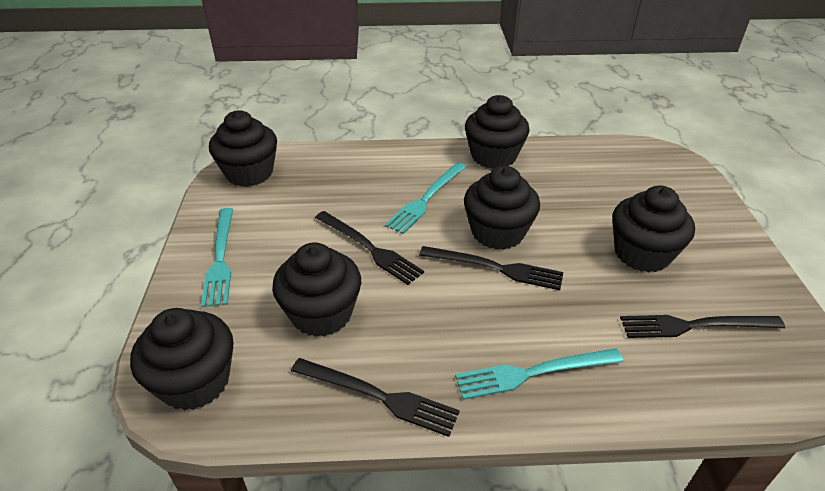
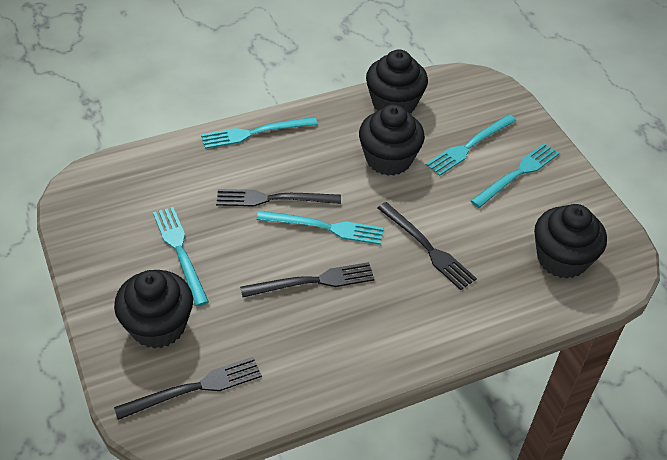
black cupcake: 6 -> 4
turquoise fork: 3 -> 5

